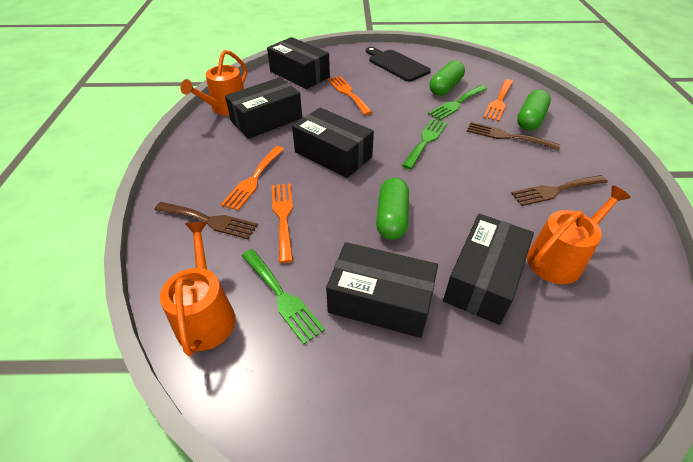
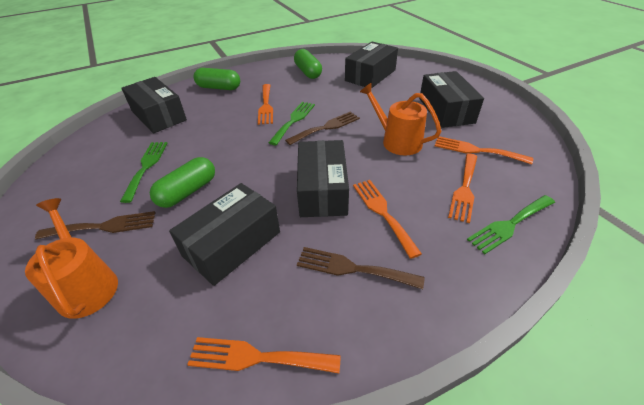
black cutting board: 1 -> 0
orange fork: 4 -> 5
orange watering can: 3 -> 2

